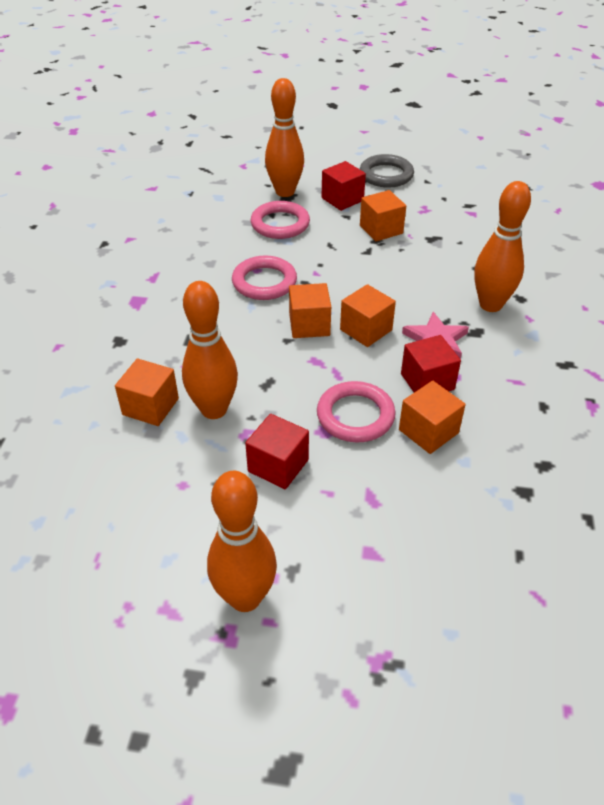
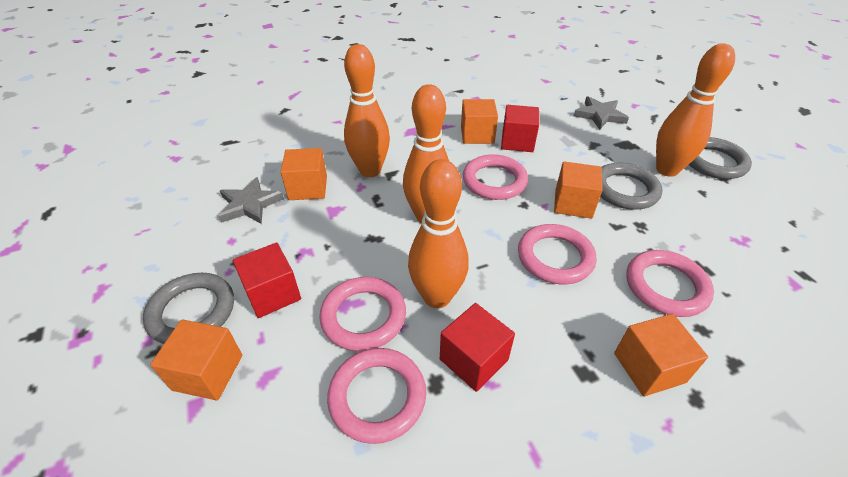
grey ring: 1 -> 3
grey star: 0 -> 2
pink ring: 3 -> 5
pink star: 1 -> 0

